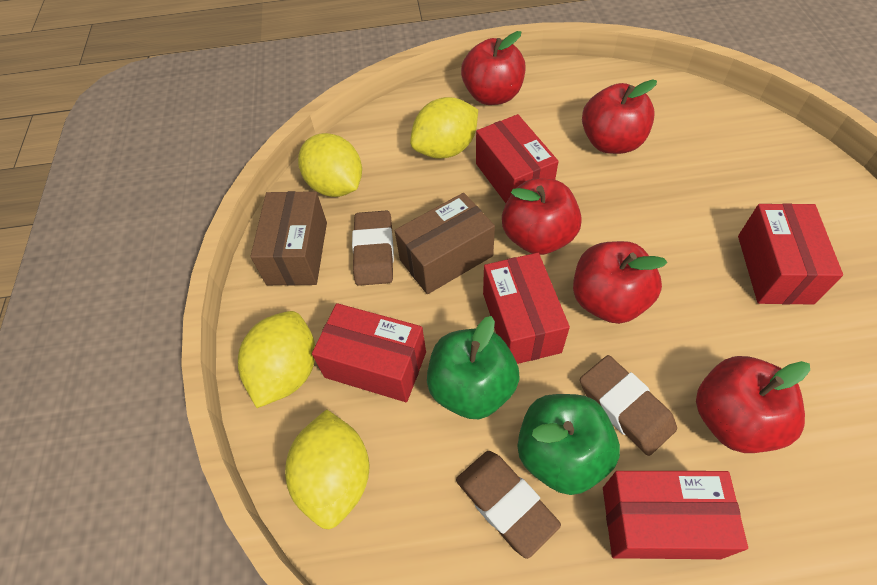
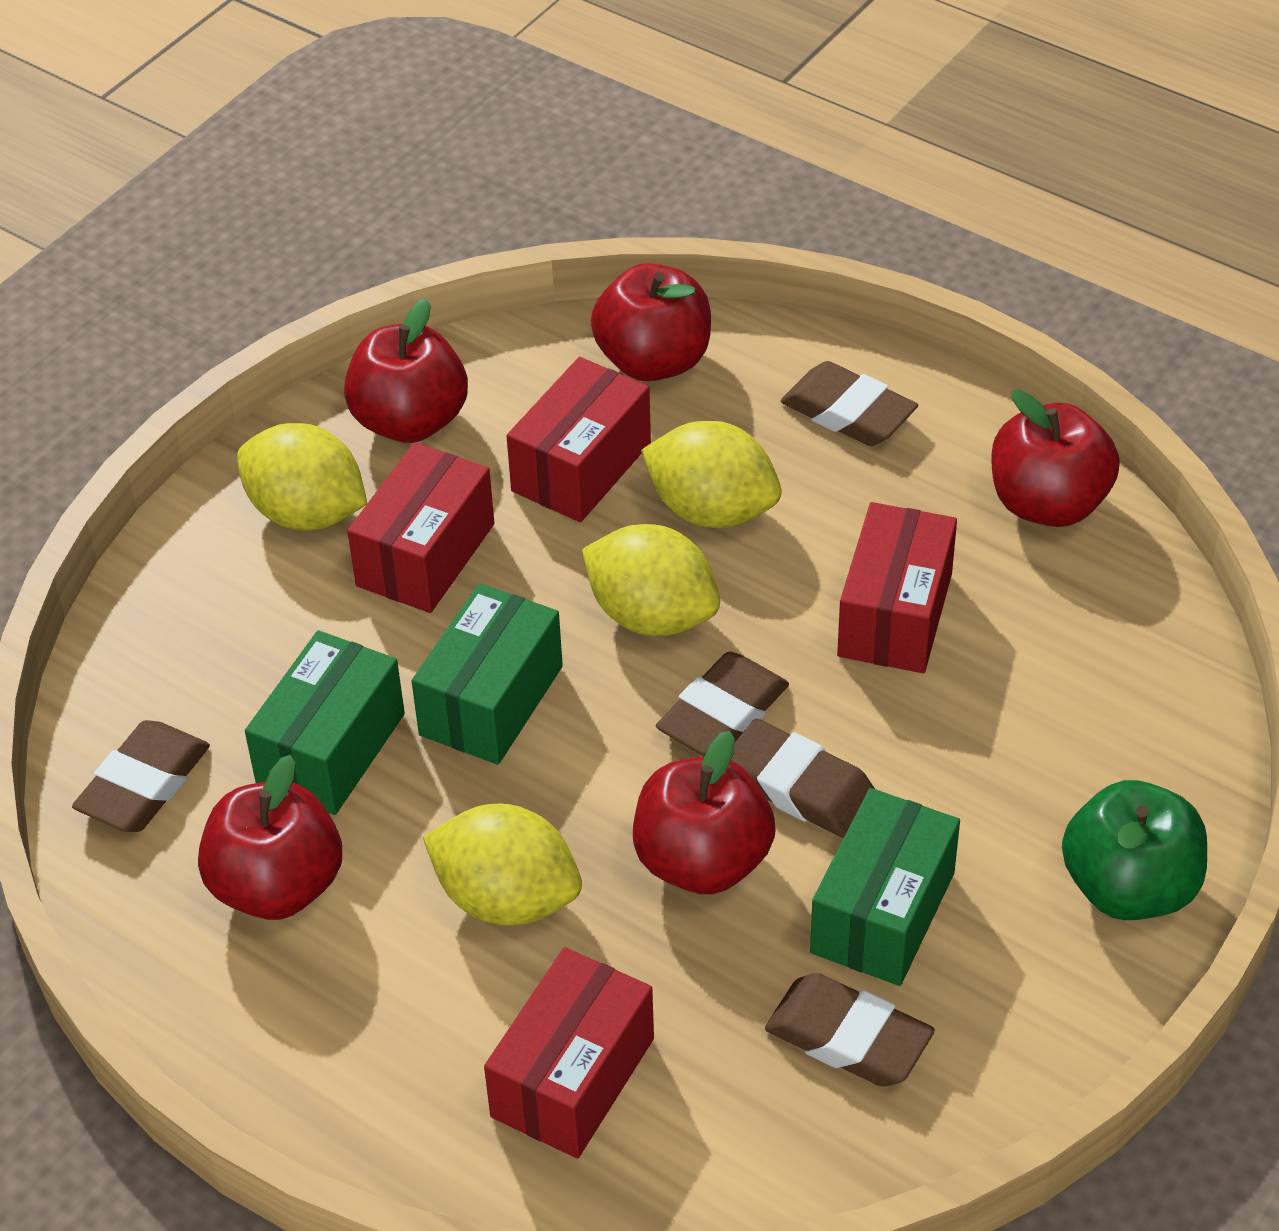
brown box: 2 -> 0
brown eraser: 3 -> 5
green apple: 2 -> 1
green box: 0 -> 3
red box: 5 -> 4

